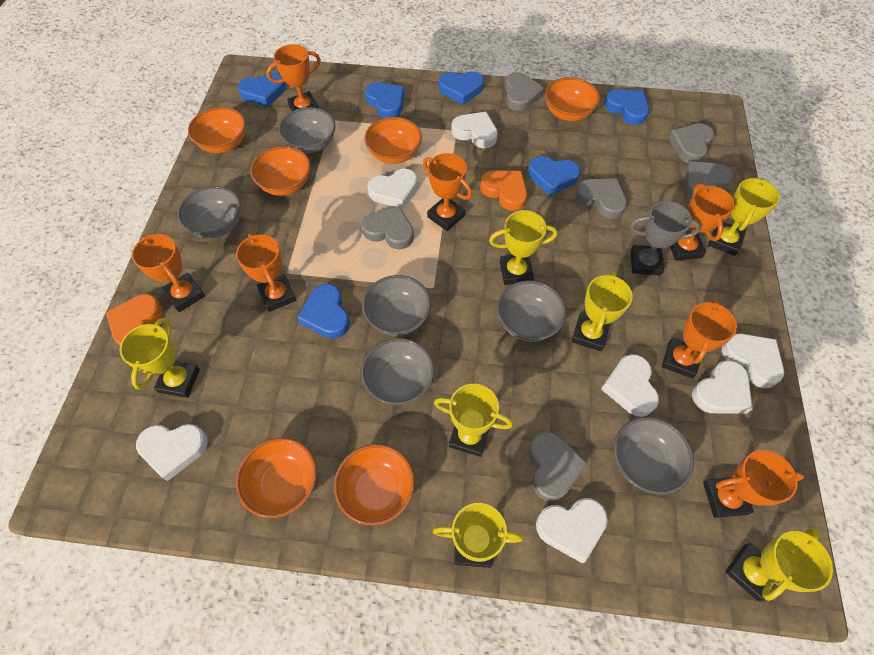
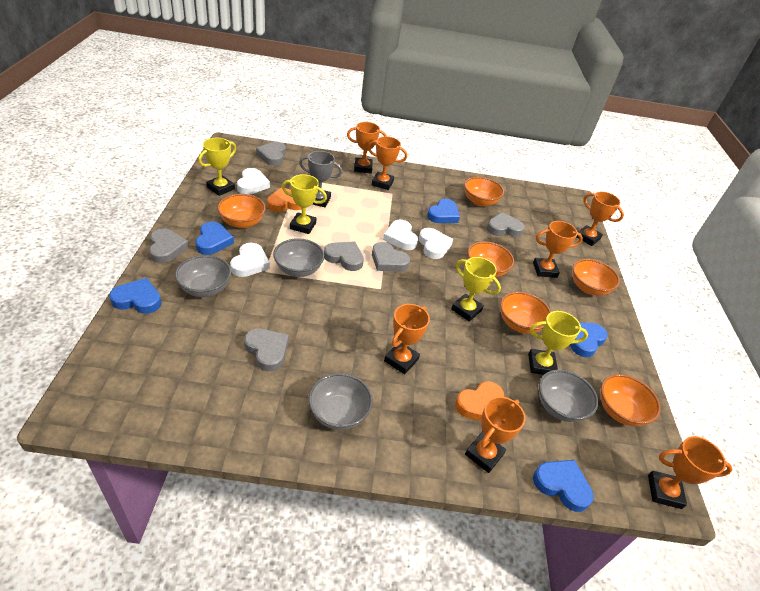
blue heart: 6 -> 5
grey bowl: 6 -> 4
white heart: 7 -> 4
yellow trophy: 7 -> 4

